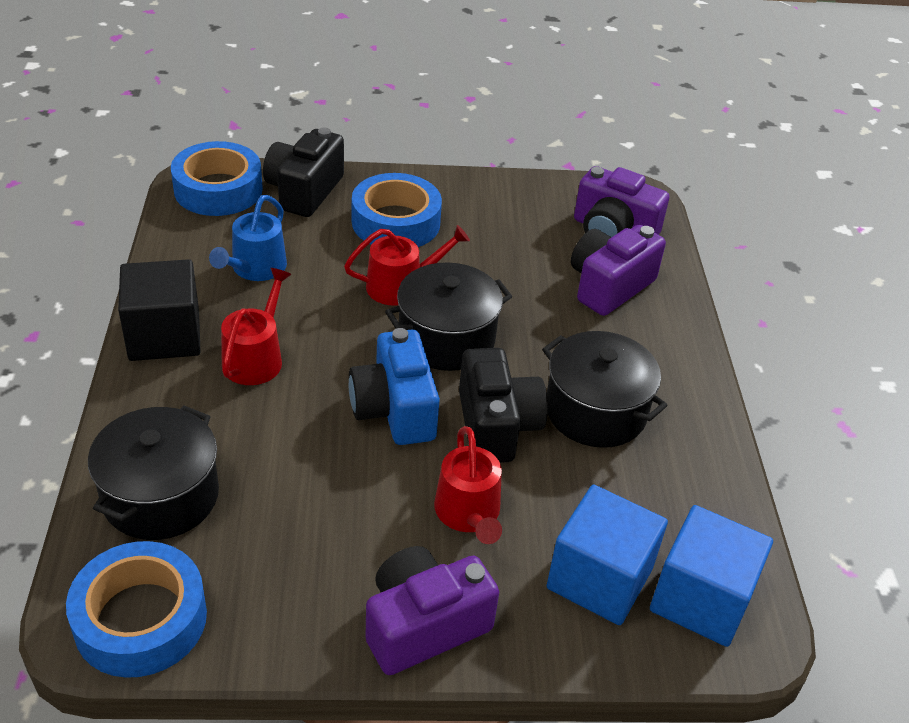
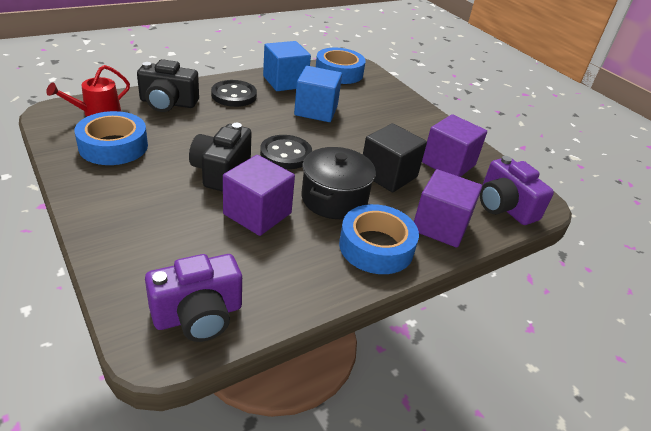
black button: 0 -> 2
black pot: 3 -> 1
blue camera: 1 -> 0
blue watering can: 1 -> 0
purple camera: 3 -> 2
purple cube: 0 -> 3
red watering can: 3 -> 1

